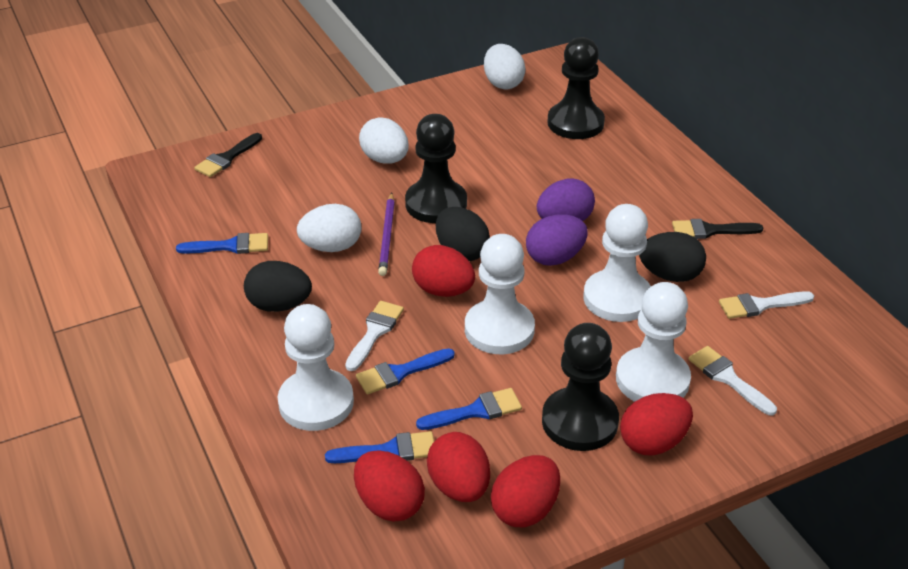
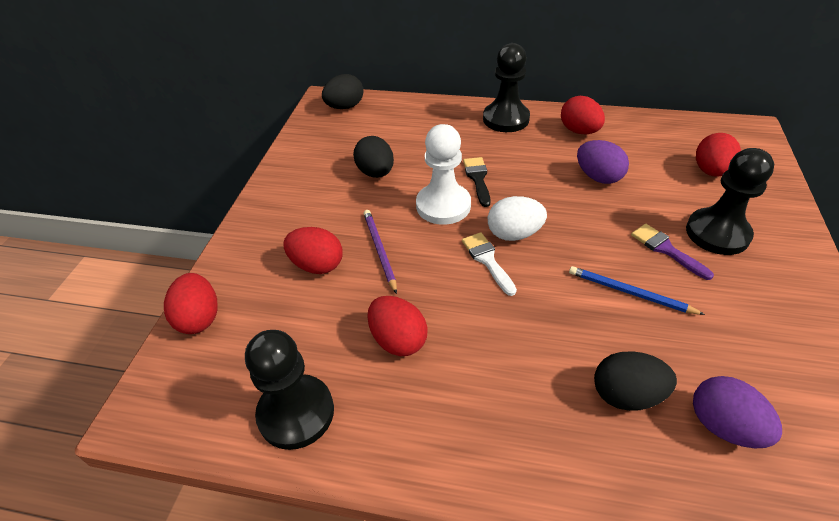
black brush: 2 -> 1
blue brush: 4 -> 0
blue pencil: 0 -> 1
purple brush: 0 -> 1
white brush: 3 -> 1
white egg: 3 -> 1
white pawn: 4 -> 1

